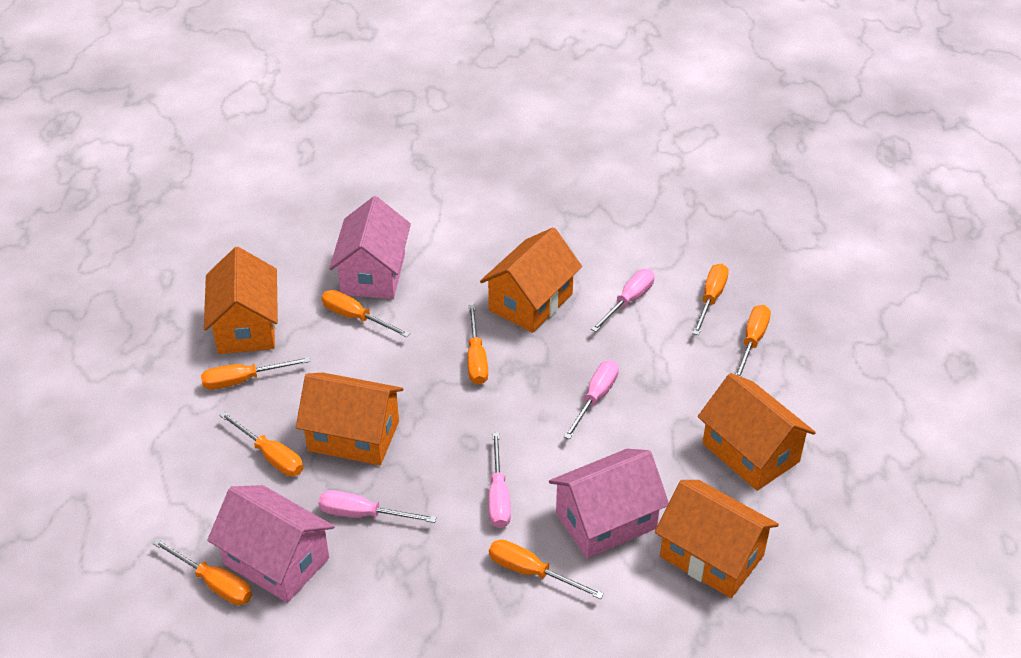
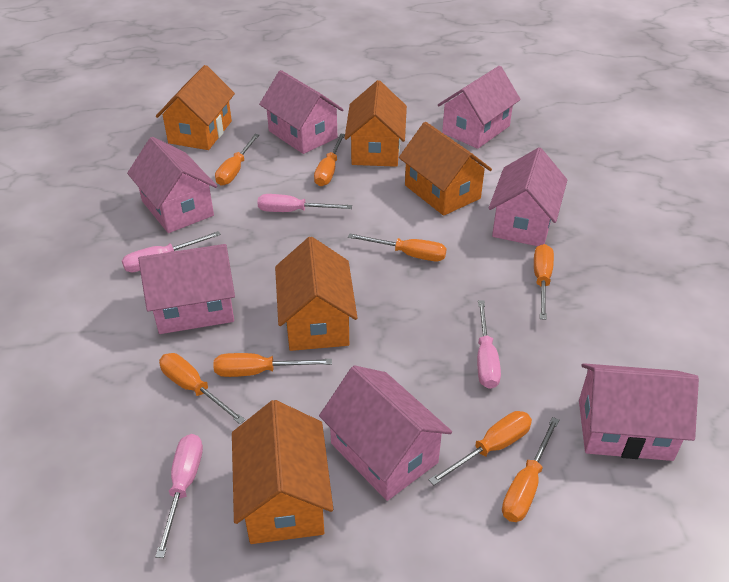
pink house: 3 -> 7

